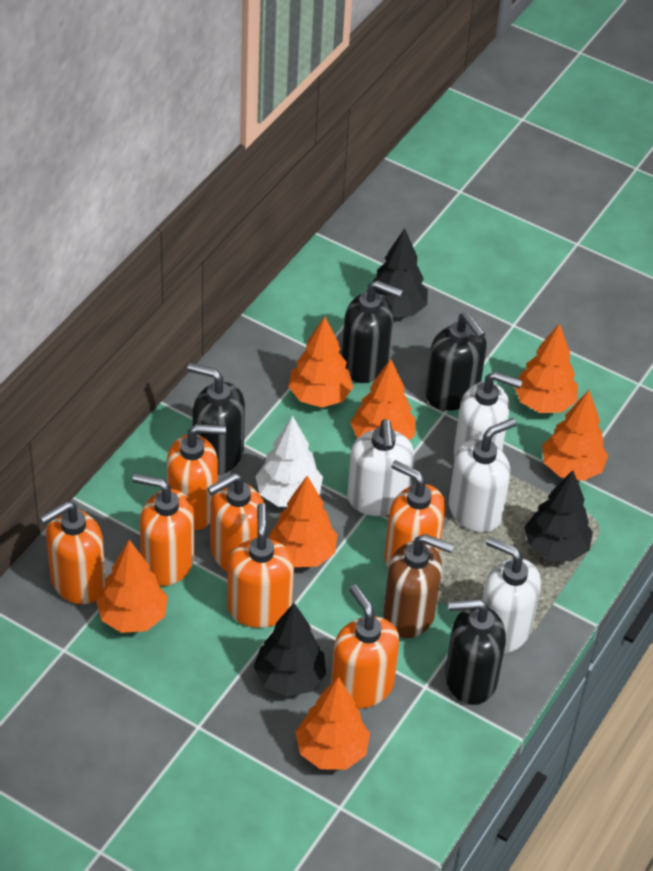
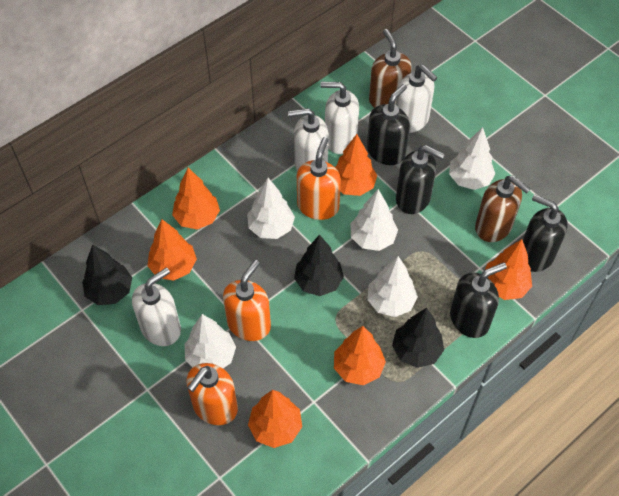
brown soap dispenser: 1 -> 2
orange soap dispenser: 7 -> 3
orange tree: 7 -> 6
white tree: 1 -> 5

